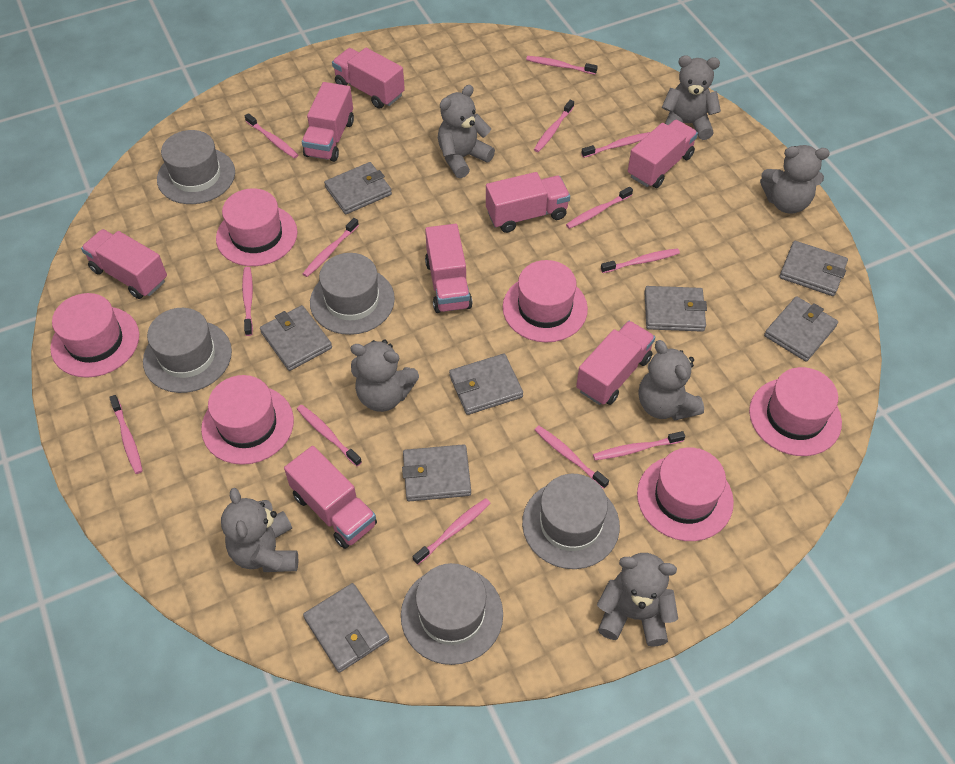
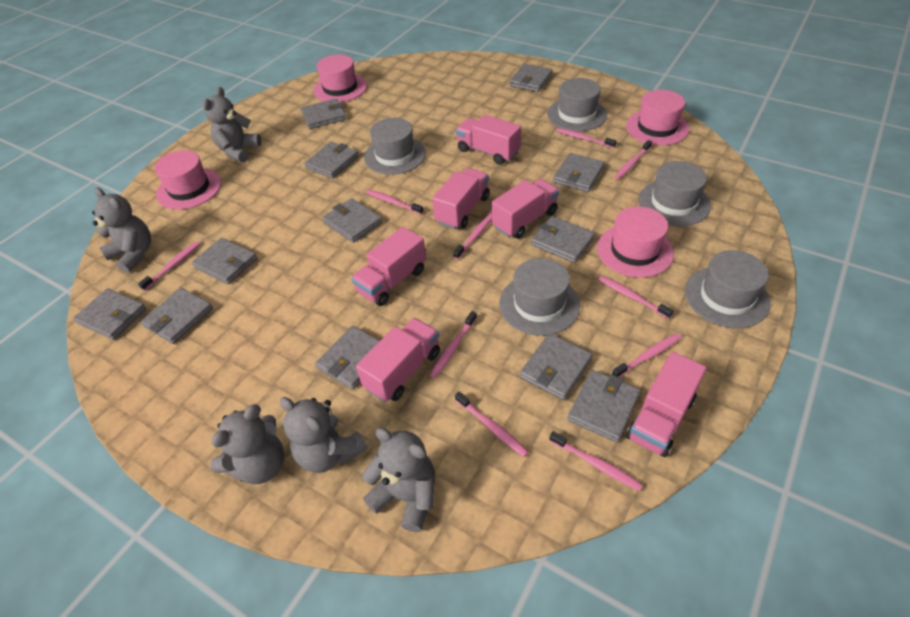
grey teddy bear: 7 -> 5
grey wallet: 8 -> 12
pink hat: 6 -> 4
pink toothbrush: 13 -> 10
pink truck: 8 -> 6

